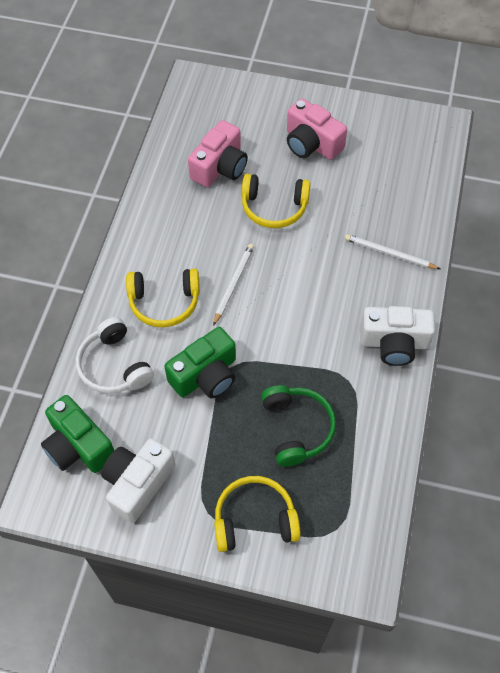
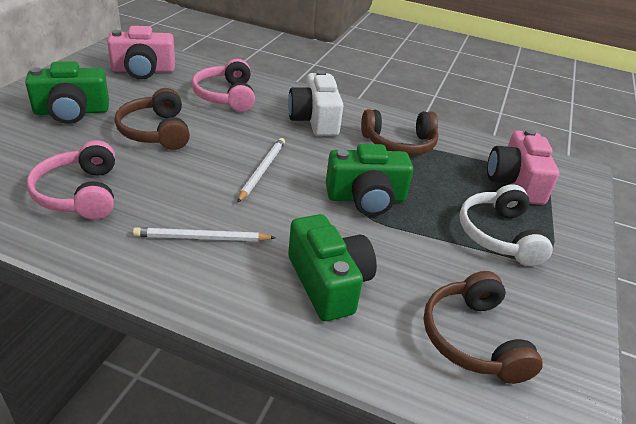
brown headphones: 0 -> 3
green camera: 2 -> 3
green headphones: 1 -> 0
pink headphones: 0 -> 2
white camera: 2 -> 1
yellow headphones: 3 -> 0

